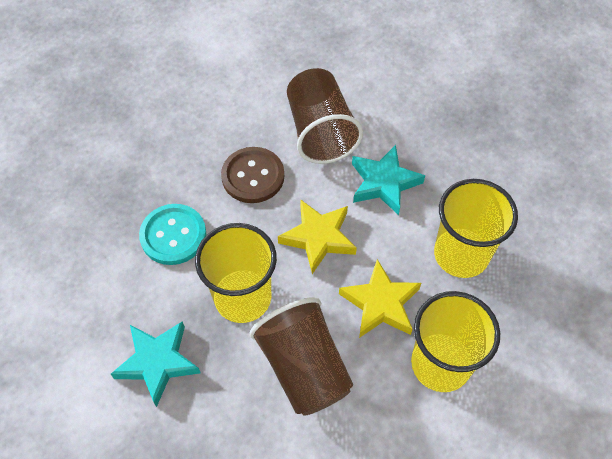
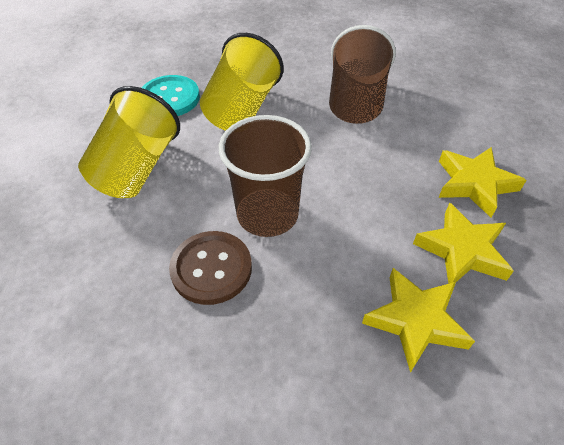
turquoise star: 2 -> 0
yellow cup: 3 -> 2
yellow star: 2 -> 3

